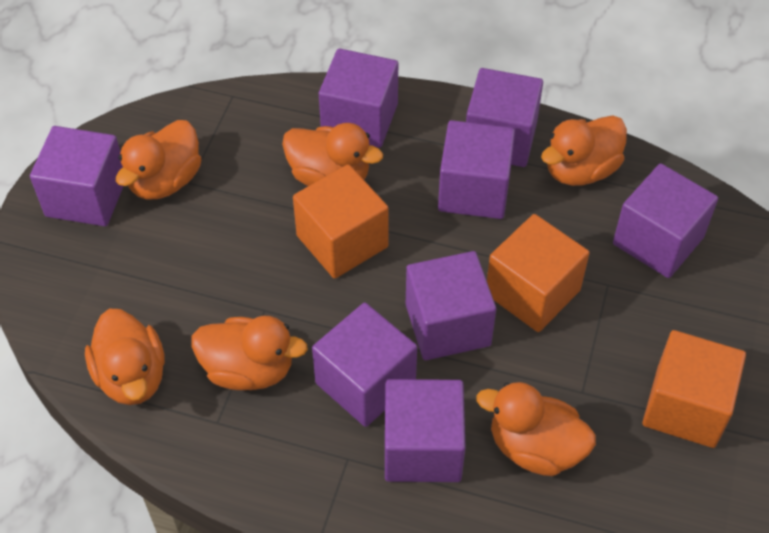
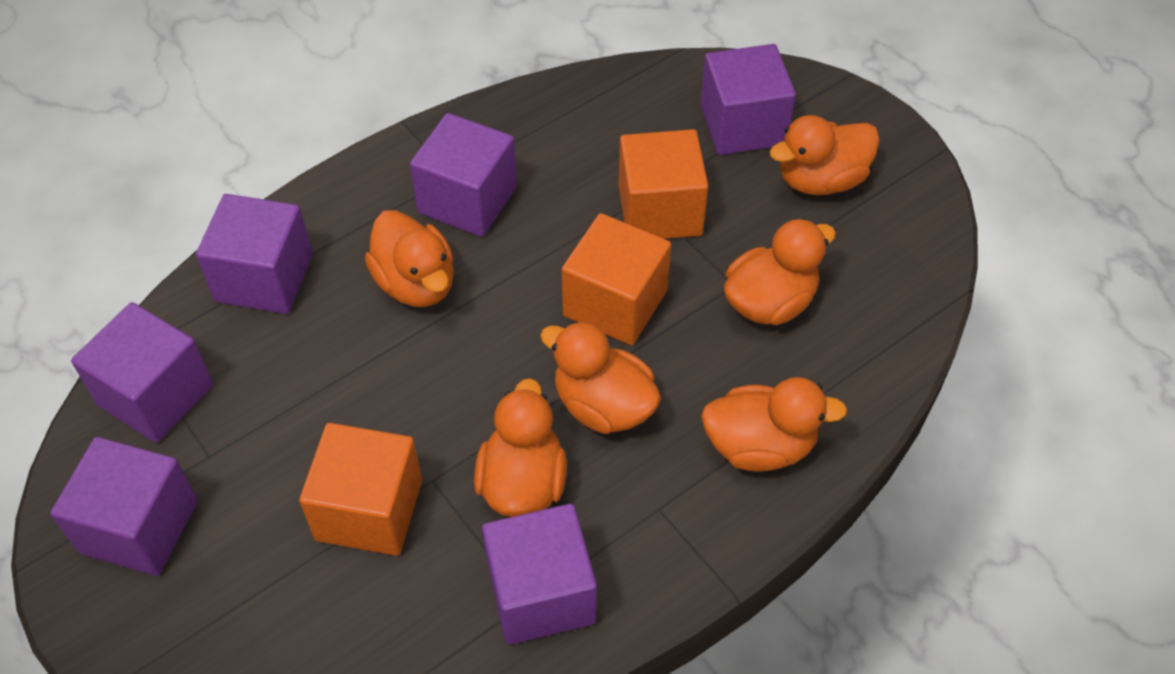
purple cube: 8 -> 6

